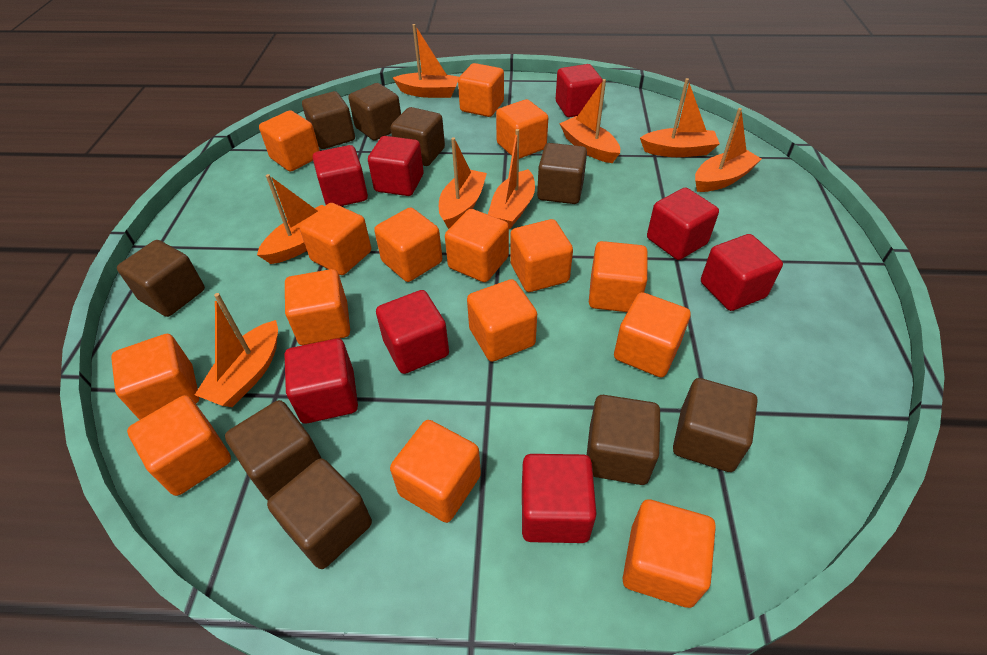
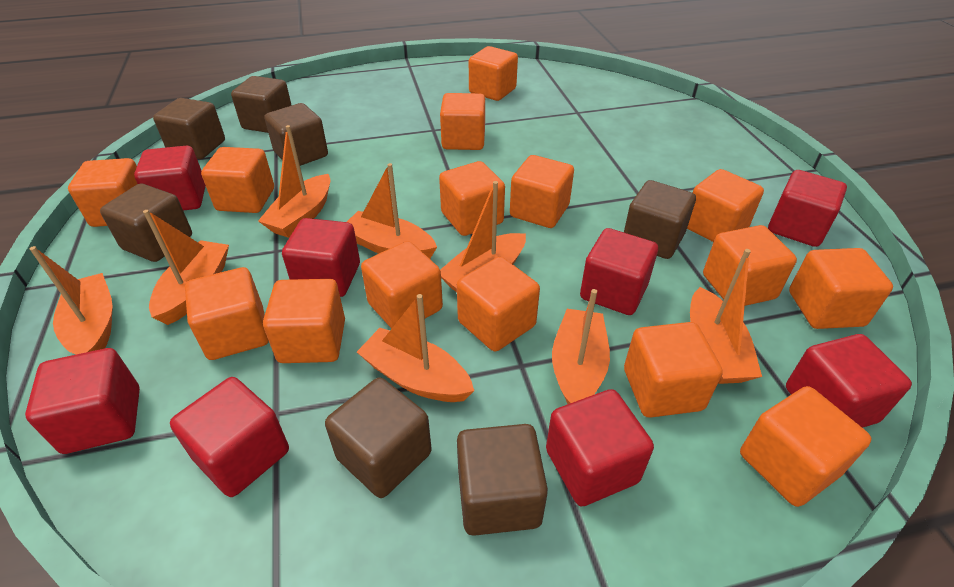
brown cube: 9 -> 7

